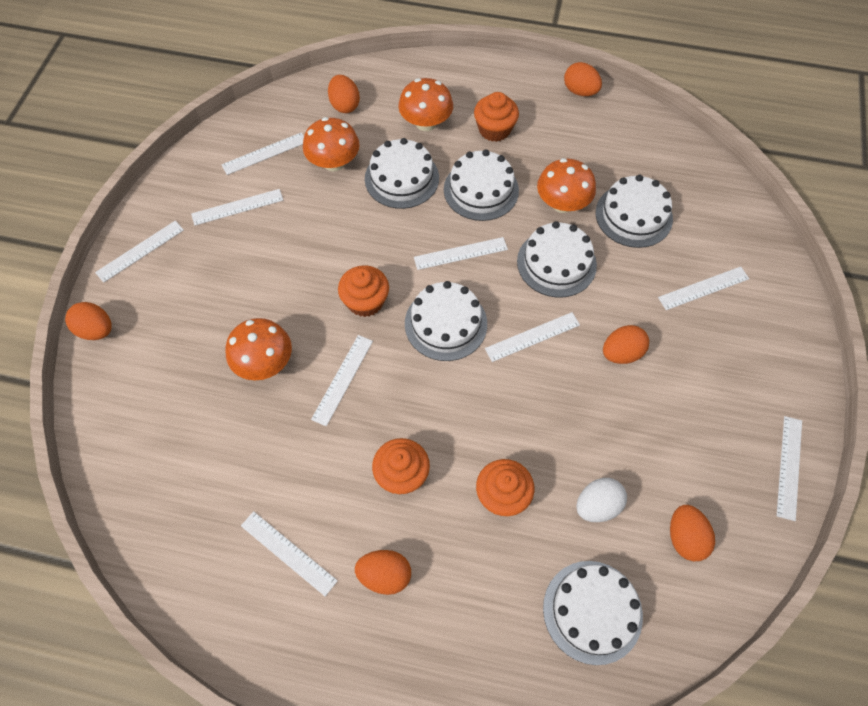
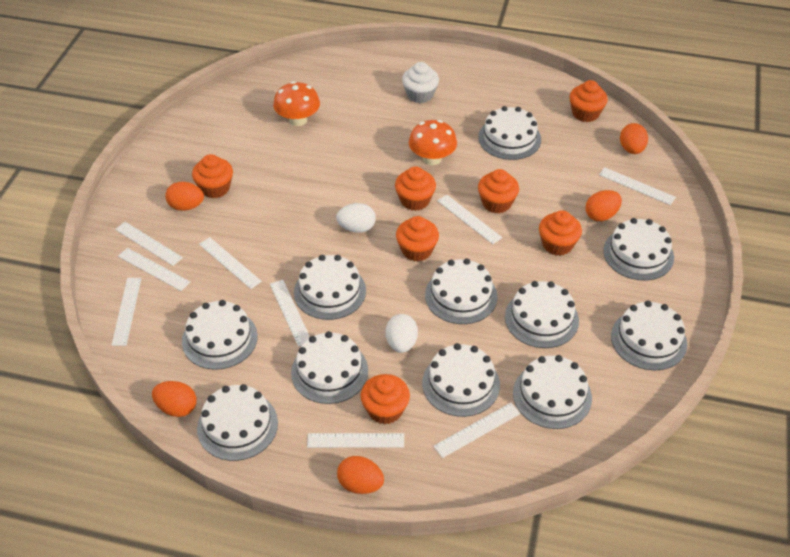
orange cupcake: 4 -> 7
orange egg: 6 -> 5
orange mushroom: 4 -> 2
white cake: 6 -> 11
white cupcake: 0 -> 1
white egg: 1 -> 2

